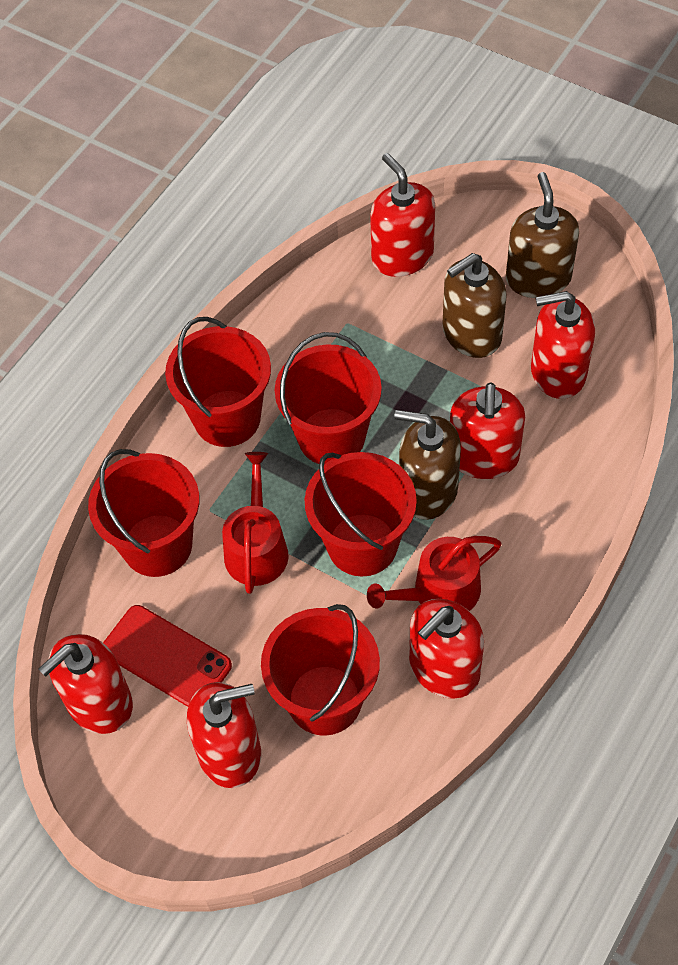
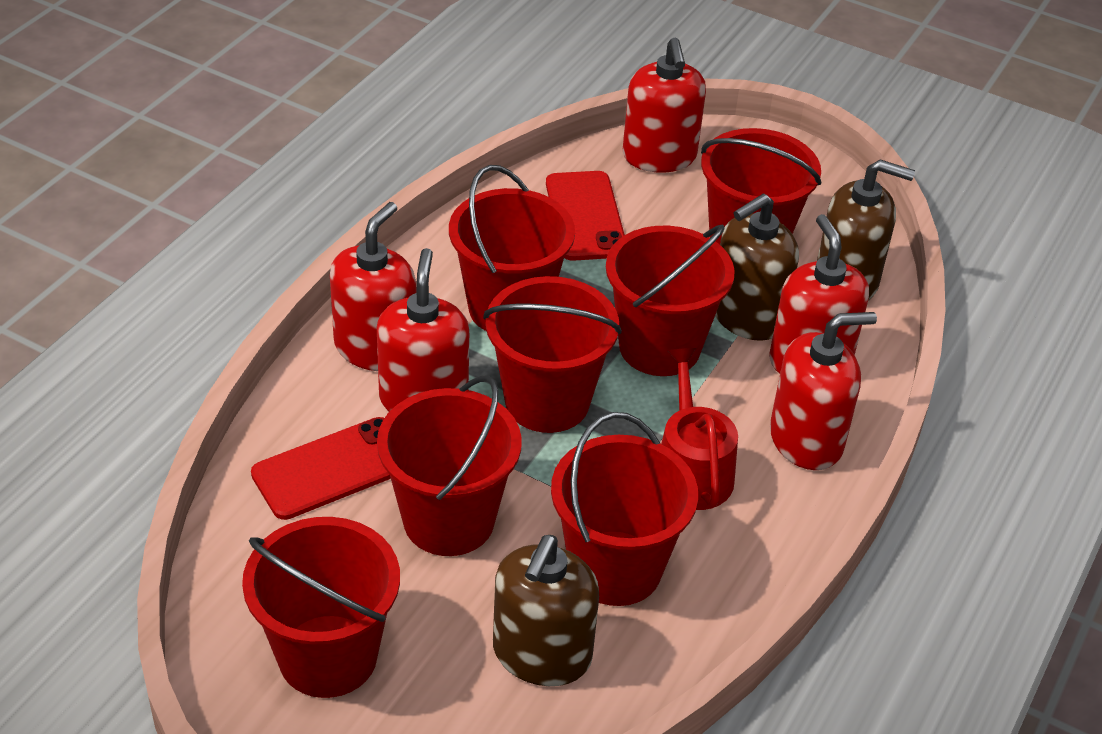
red bucket: 5 -> 7
red phone: 1 -> 2
red soap dispenser: 6 -> 5
red watering can: 2 -> 1

